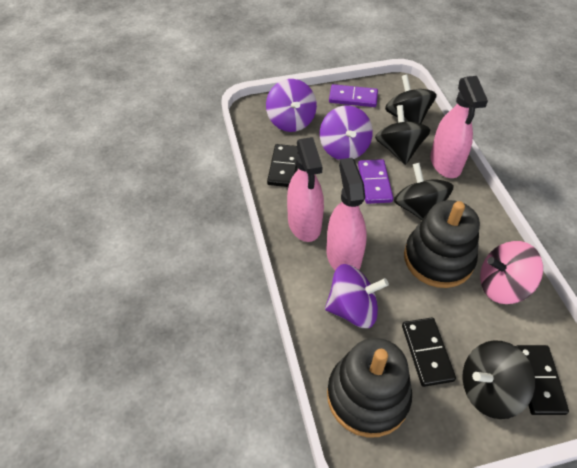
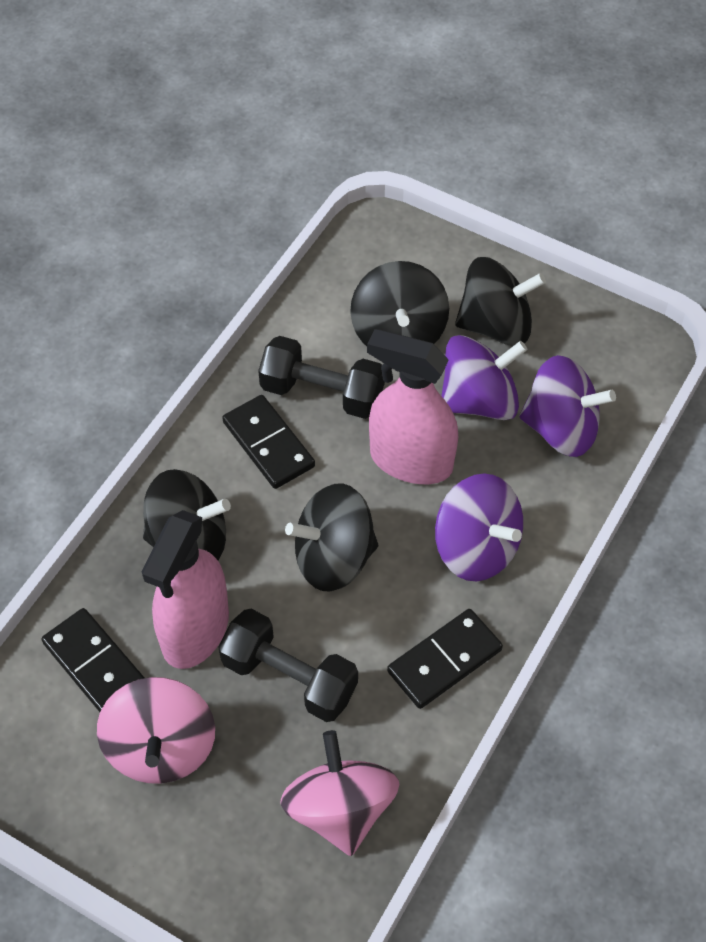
black dumbbell: 0 -> 2
black stacking toy: 2 -> 0
pink spinning top: 1 -> 2
pink spray bottle: 3 -> 2
purple domino: 2 -> 0

